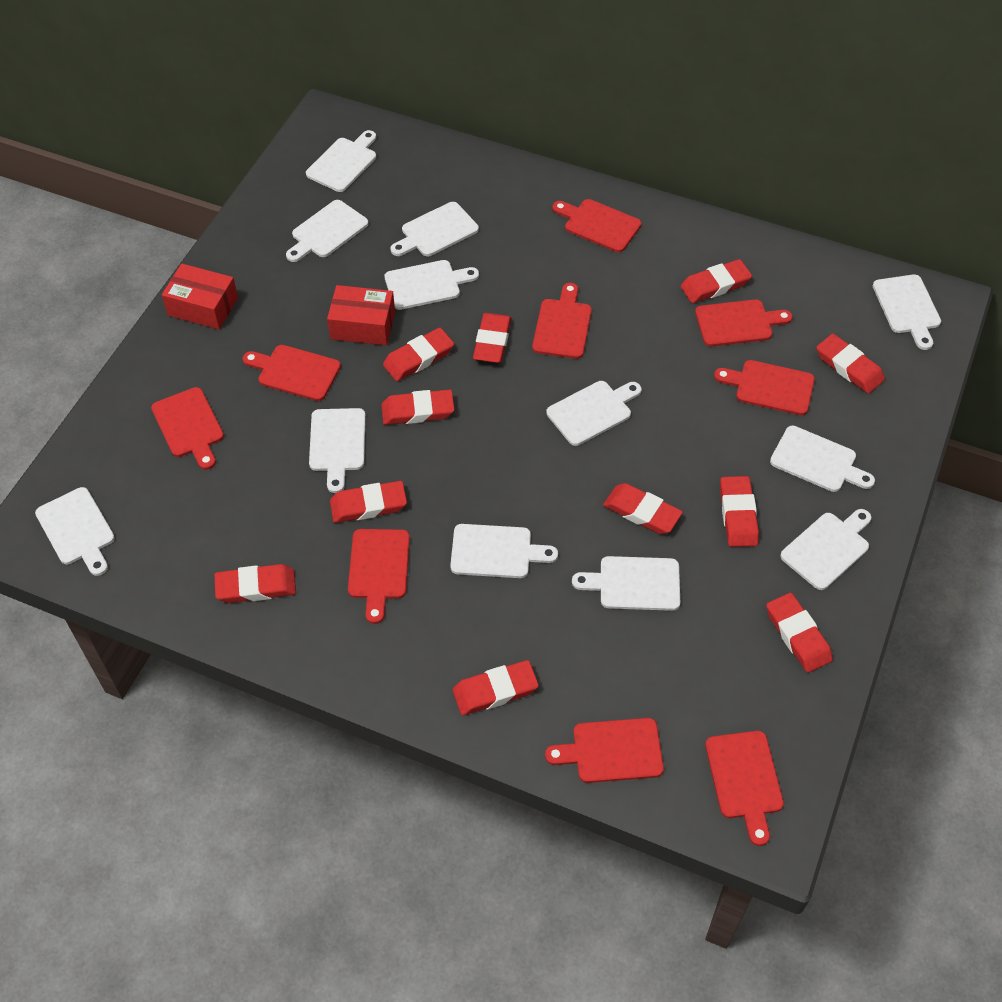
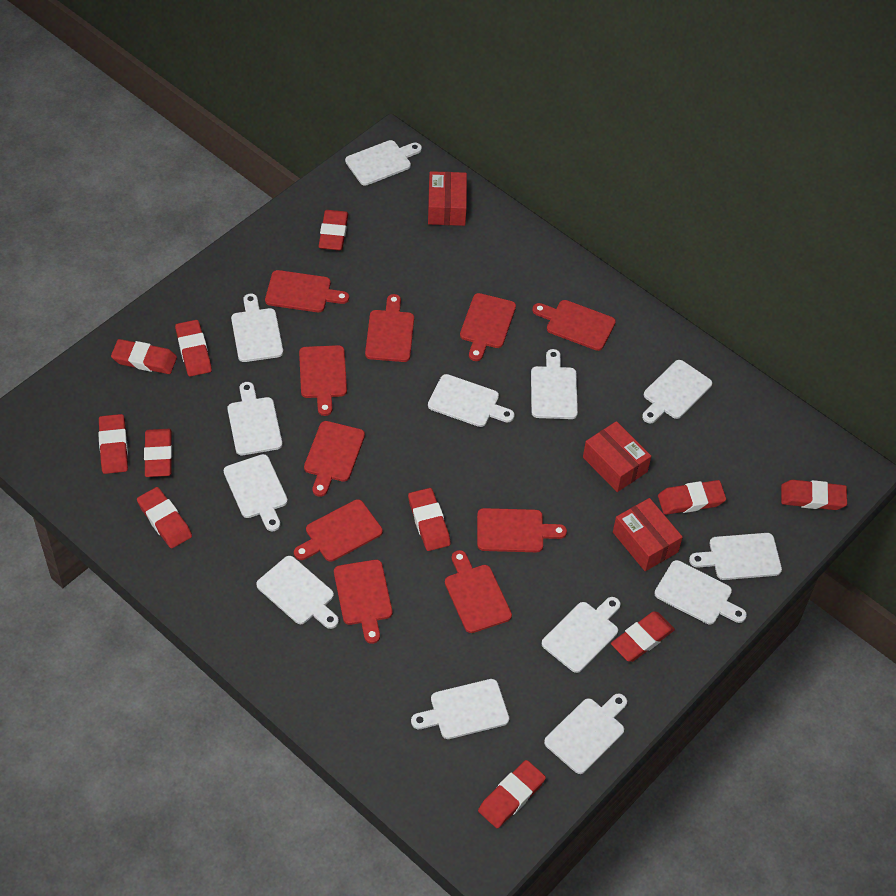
red box: 2 -> 3
red cutting board: 9 -> 10
white cutting board: 12 -> 13

